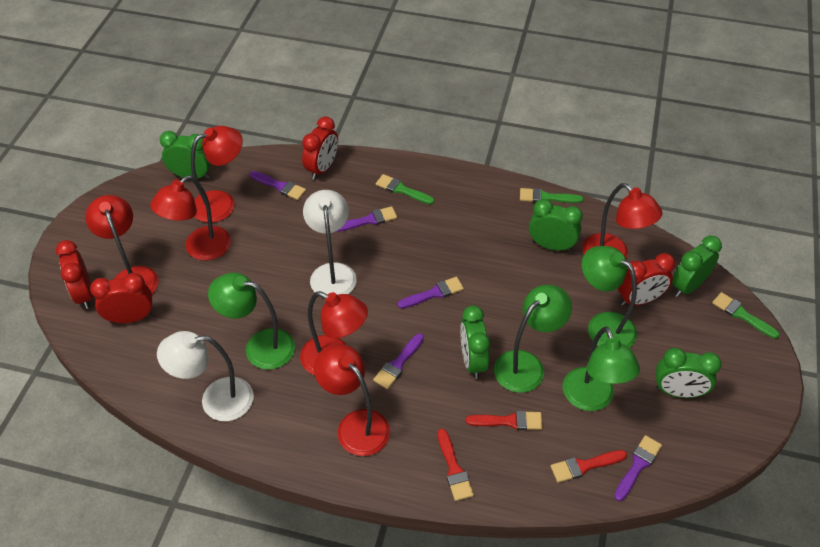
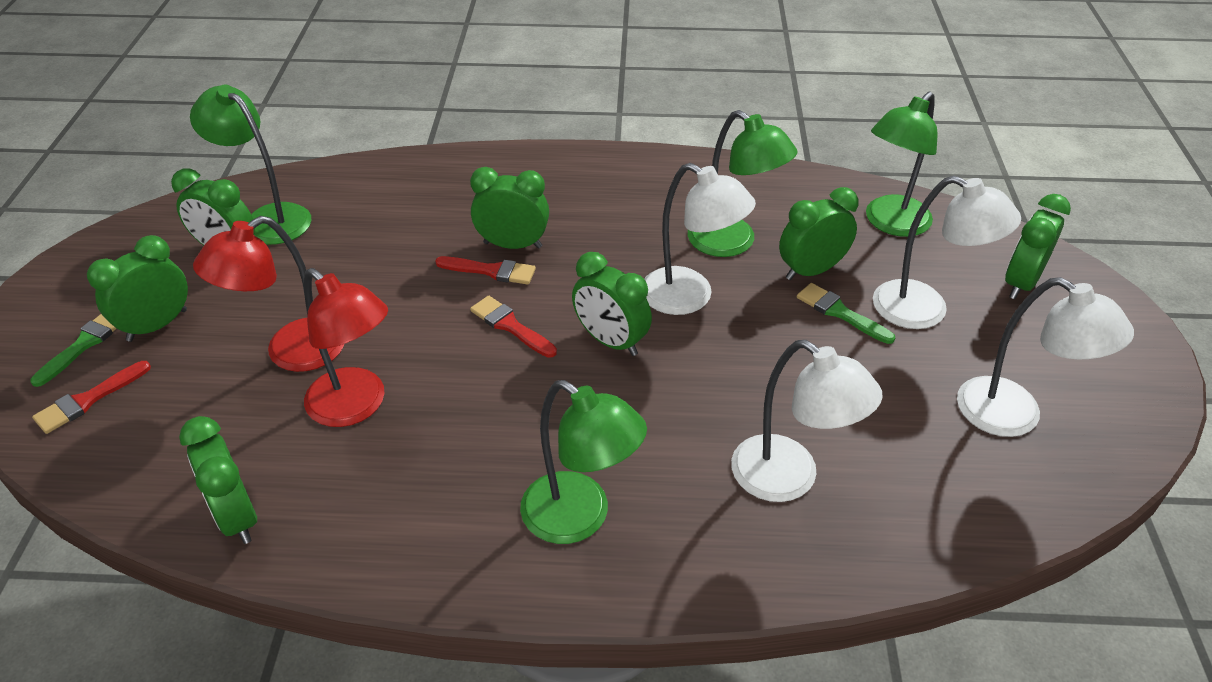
green brush: 3 -> 2
green clock: 5 -> 7
purple brush: 5 -> 0
red clock: 4 -> 0
red lamp: 6 -> 2
white lamp: 2 -> 4

